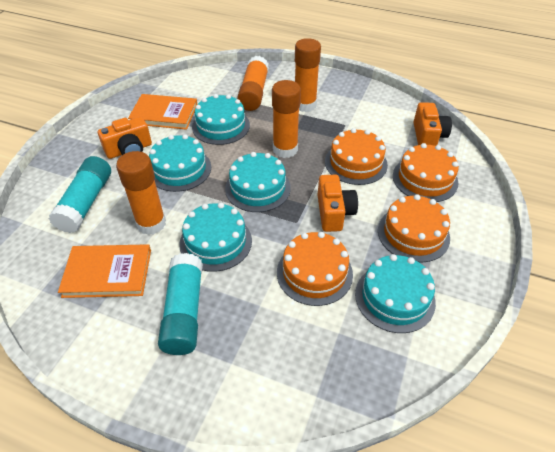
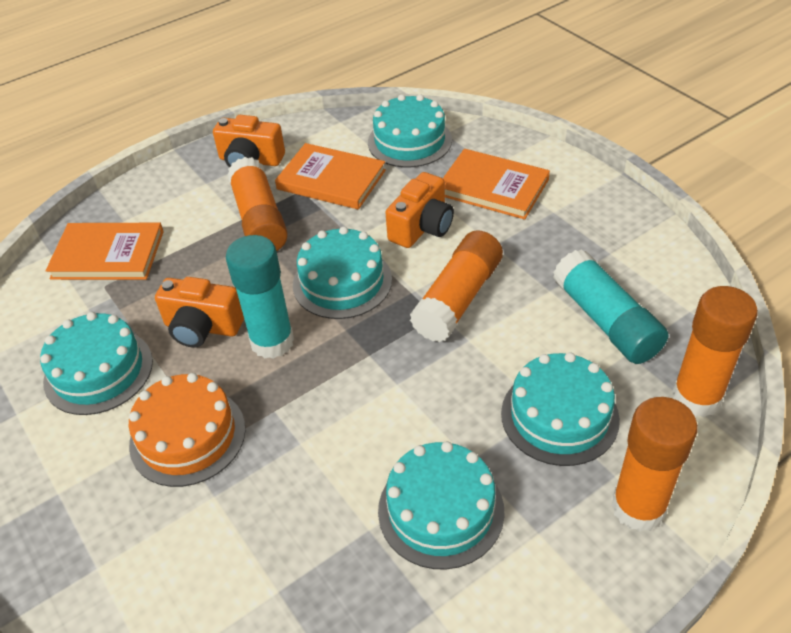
orange book: 2 -> 3
orange cake: 4 -> 1

